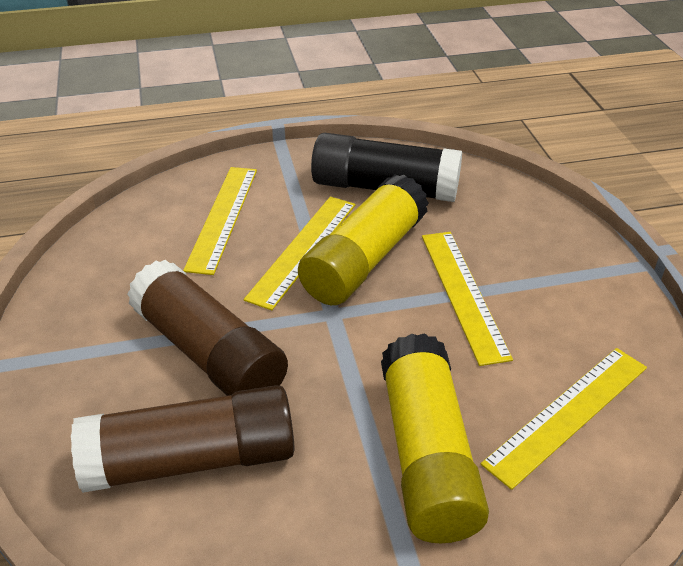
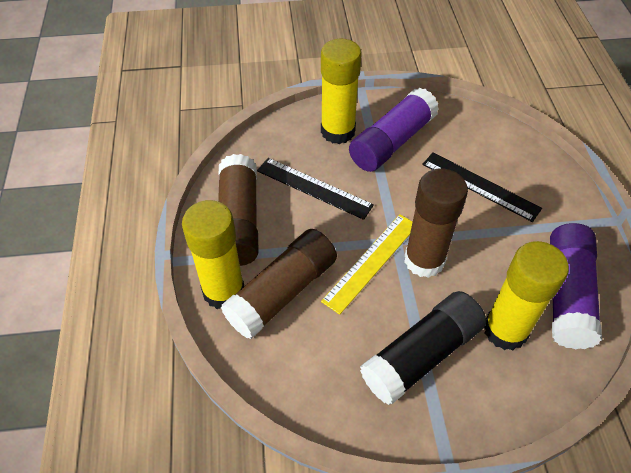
black ruler: 0 -> 2
brown glue stick: 2 -> 3
purple glue stick: 0 -> 2
yellow glue stick: 2 -> 3
yellow ruler: 4 -> 1

